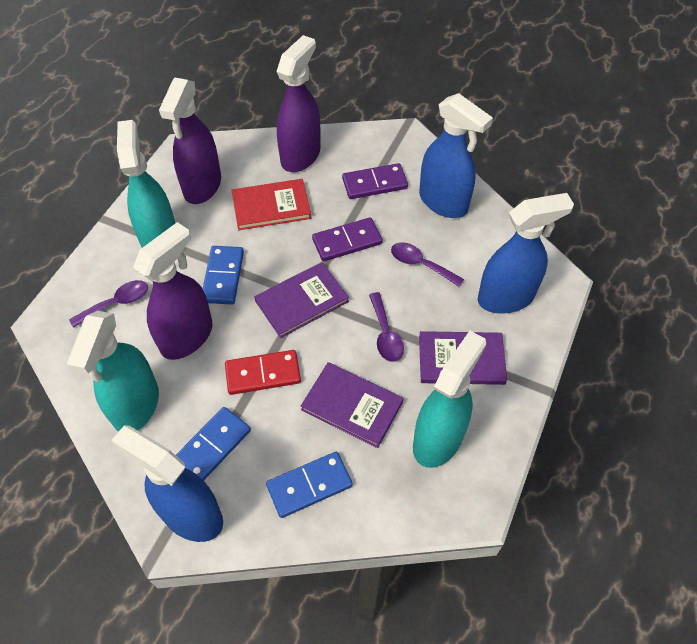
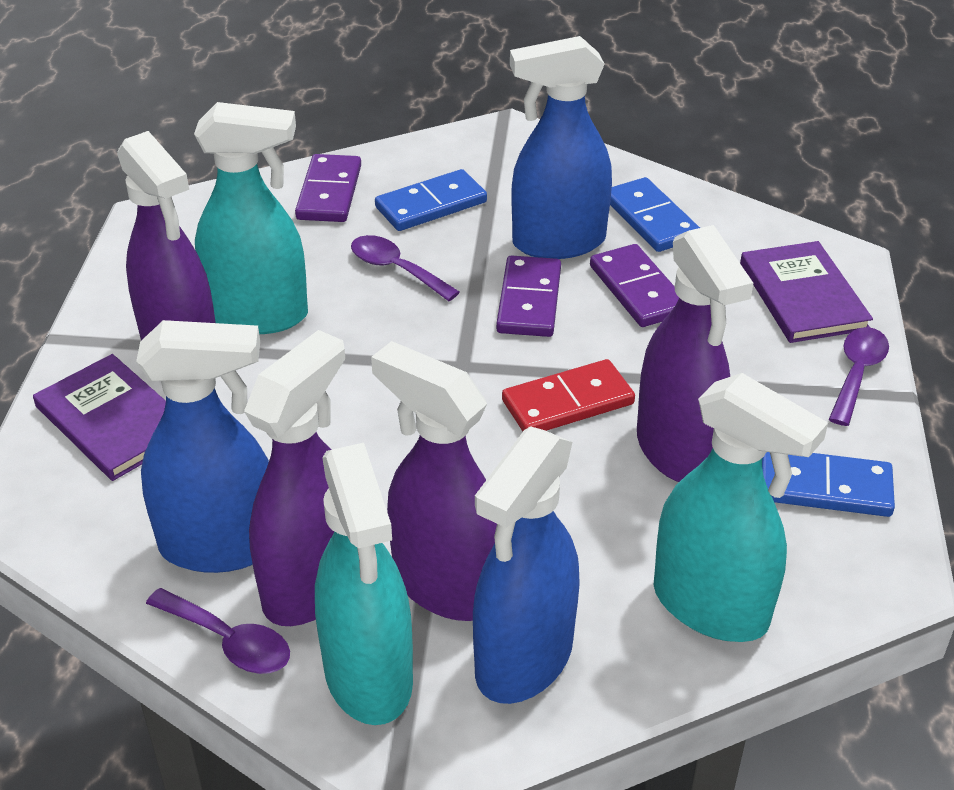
purple book: 3 -> 2
purple domino: 2 -> 3
purple spray bottle: 3 -> 4
red book: 1 -> 0

